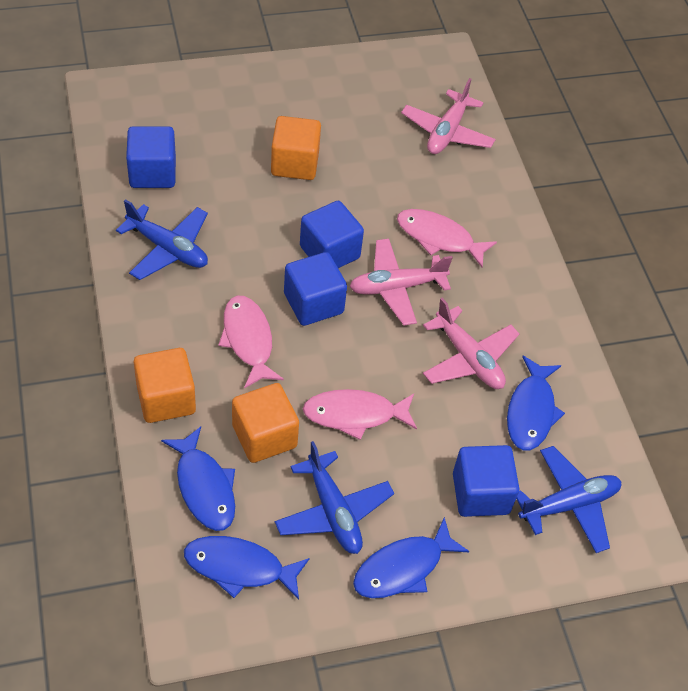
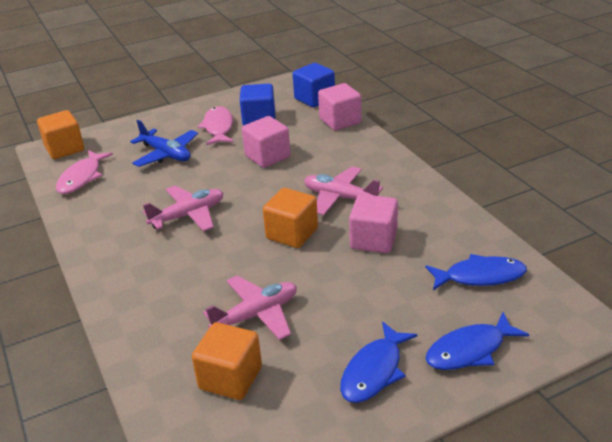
blue cube: 4 -> 2
blue fish: 4 -> 3
blue plane: 3 -> 1
pink cube: 0 -> 3
pink fish: 3 -> 2

